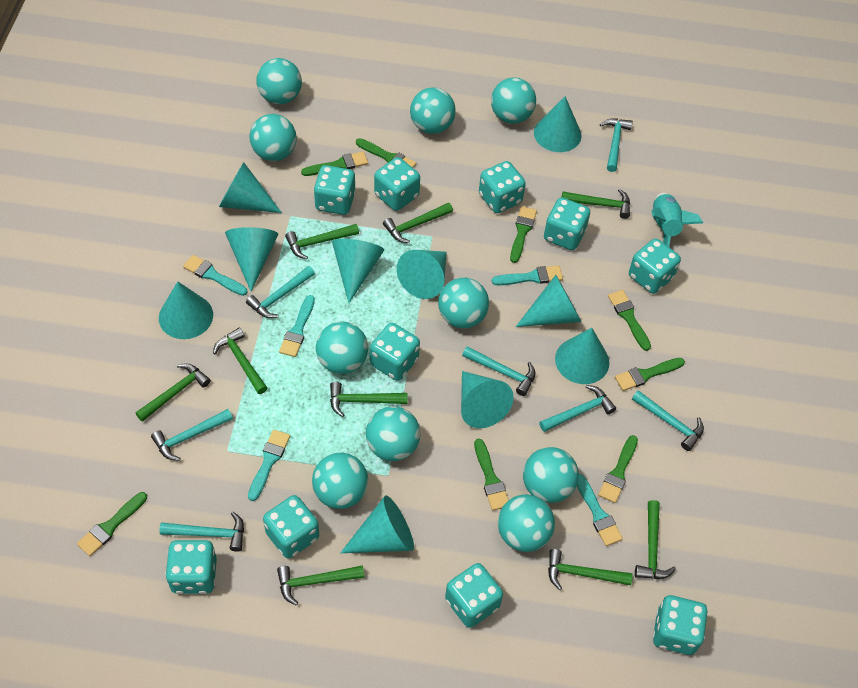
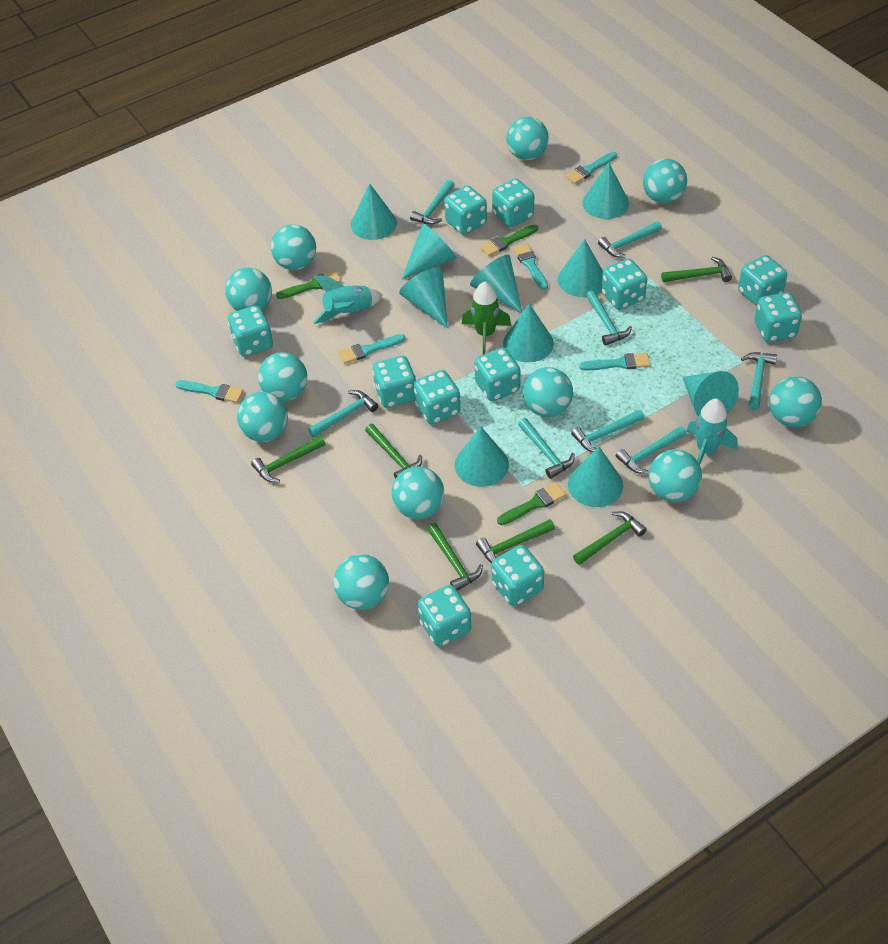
green brush: 8 -> 3
green hammer: 9 -> 6
green rocket: 0 -> 1
turquoise ball: 10 -> 11
turquoise dice: 10 -> 11
turquoise hammer: 7 -> 8
turquoise rocket: 1 -> 2

